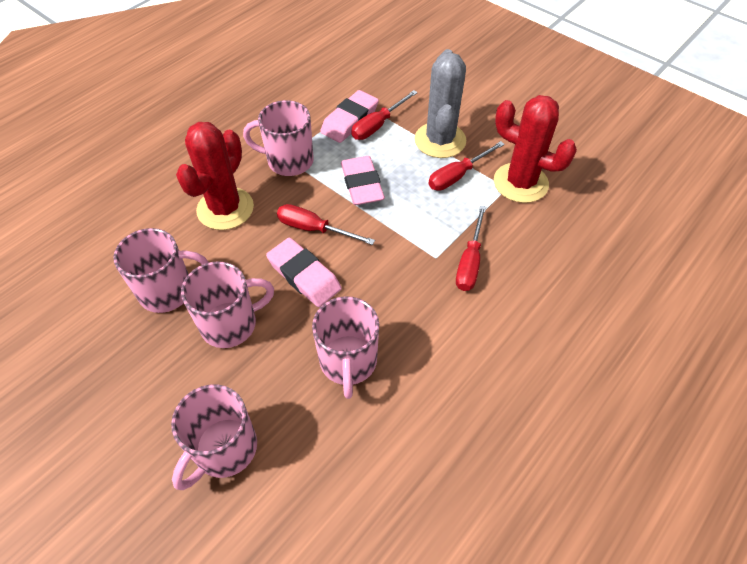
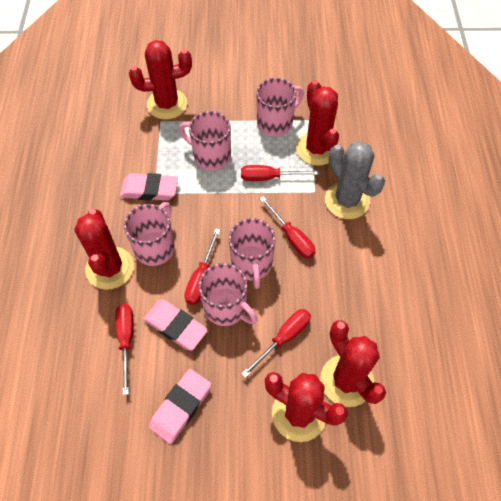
red cactus: 2 -> 5
red screwdriver: 4 -> 5

